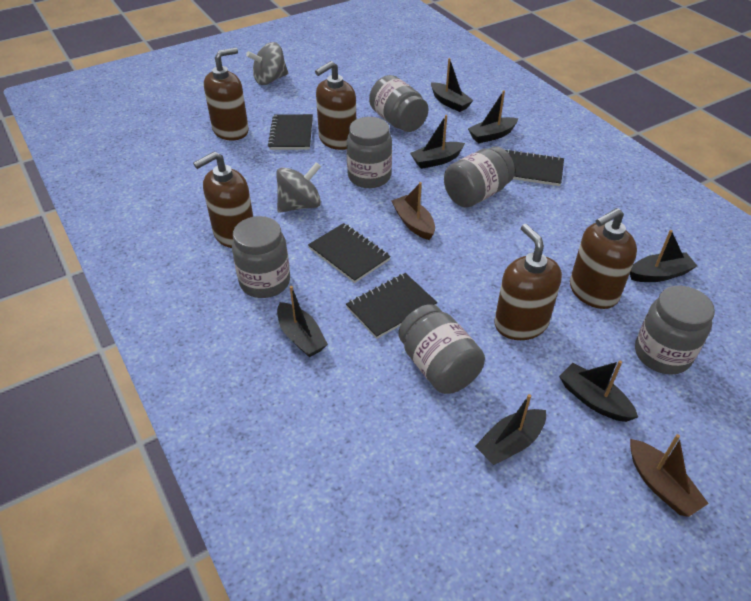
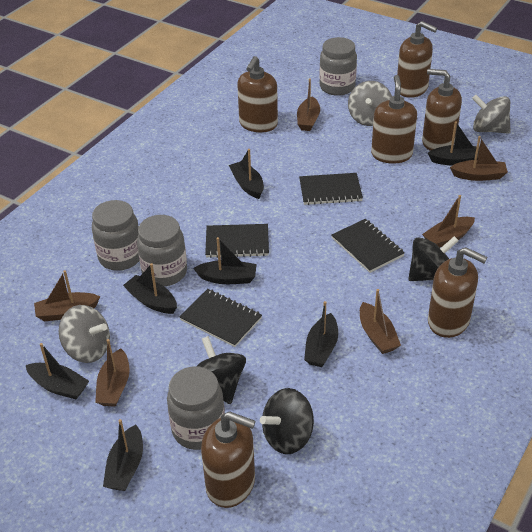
black spinning top: 0 -> 3
brown boat: 2 -> 6
brown soap dispenser: 5 -> 6
grey jar: 6 -> 4
grey spinning top: 2 -> 3

